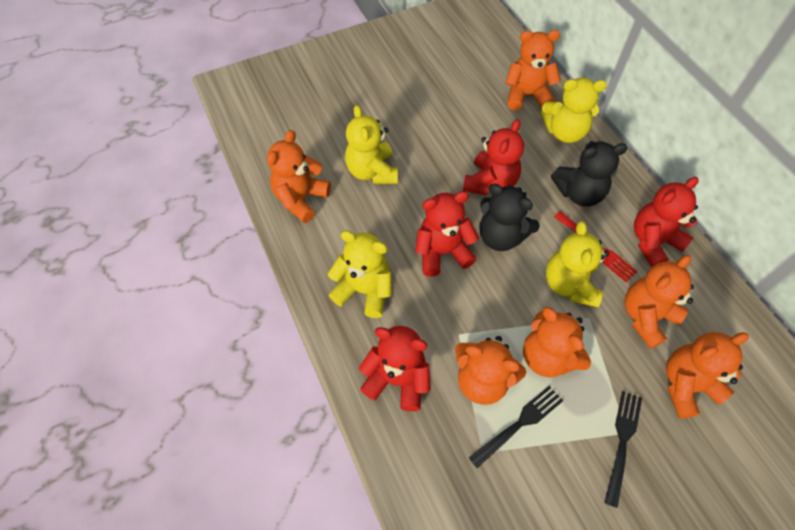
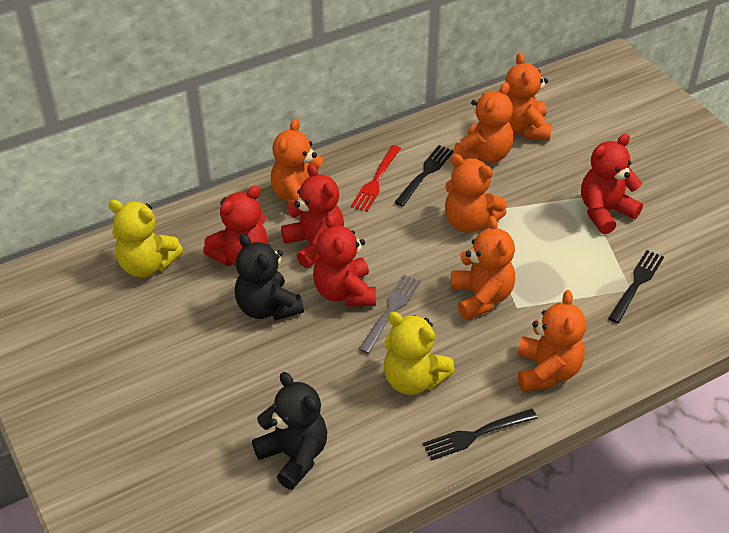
black fork: 2 -> 3
grey fork: 0 -> 1
yellow teddy bear: 4 -> 2

